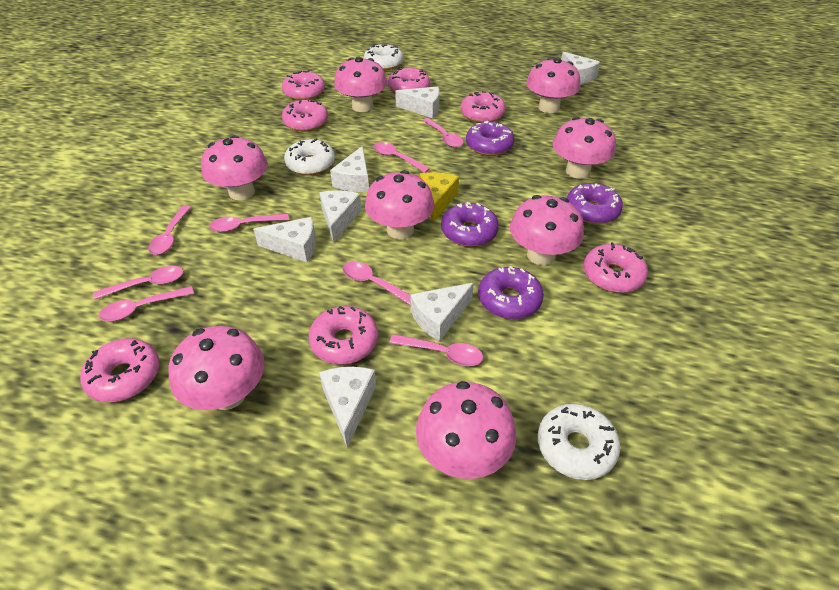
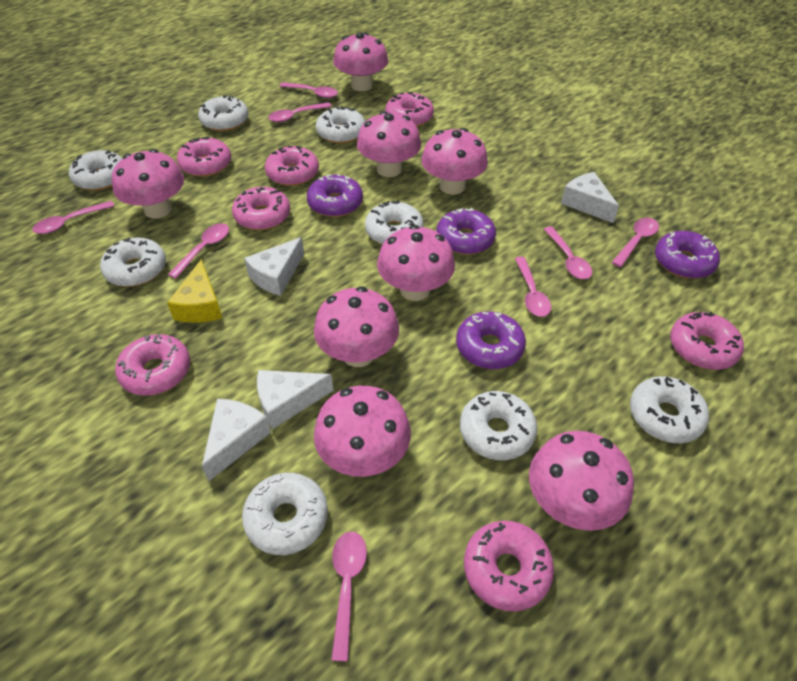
white cheese: 7 -> 4
white donut: 3 -> 8

